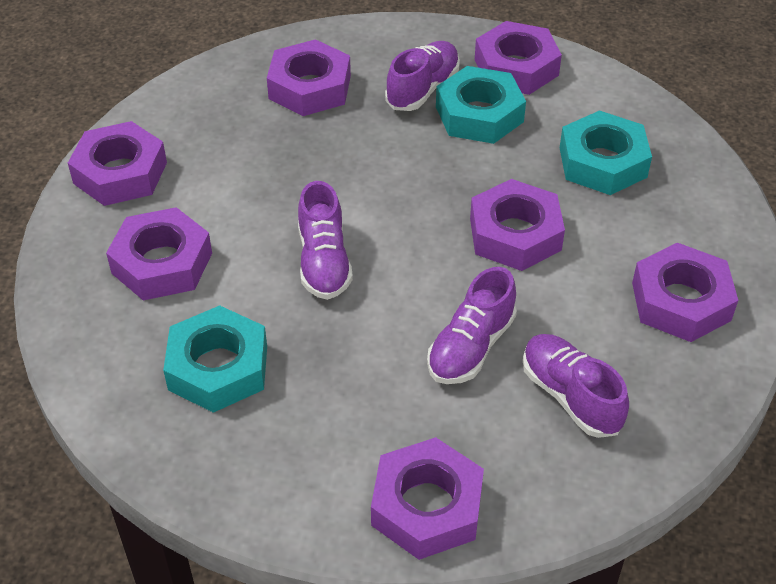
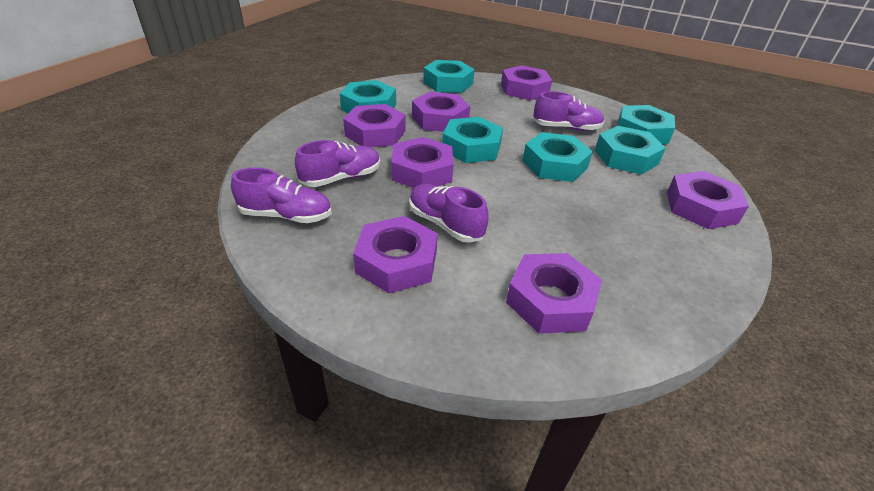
turquoise nut: 3 -> 6

